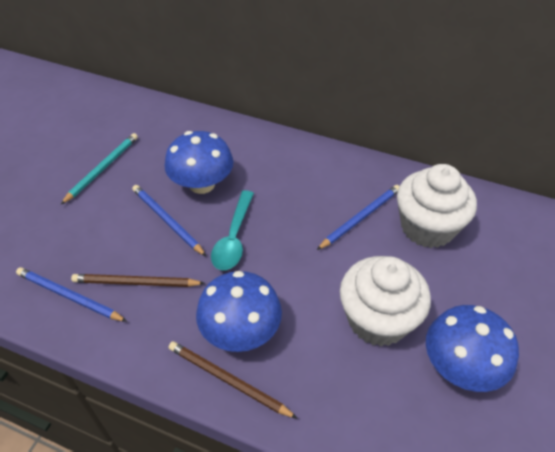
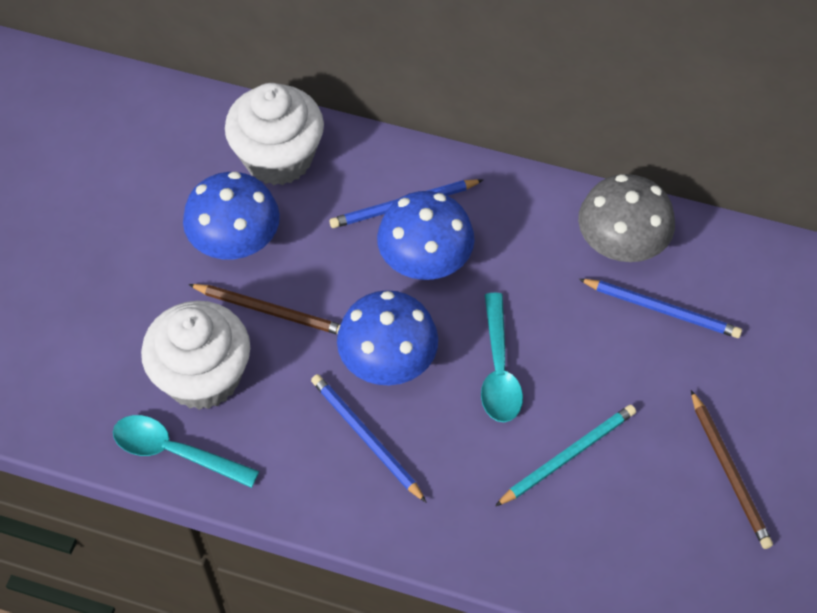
grey mushroom: 0 -> 1
turquoise spoon: 1 -> 2

